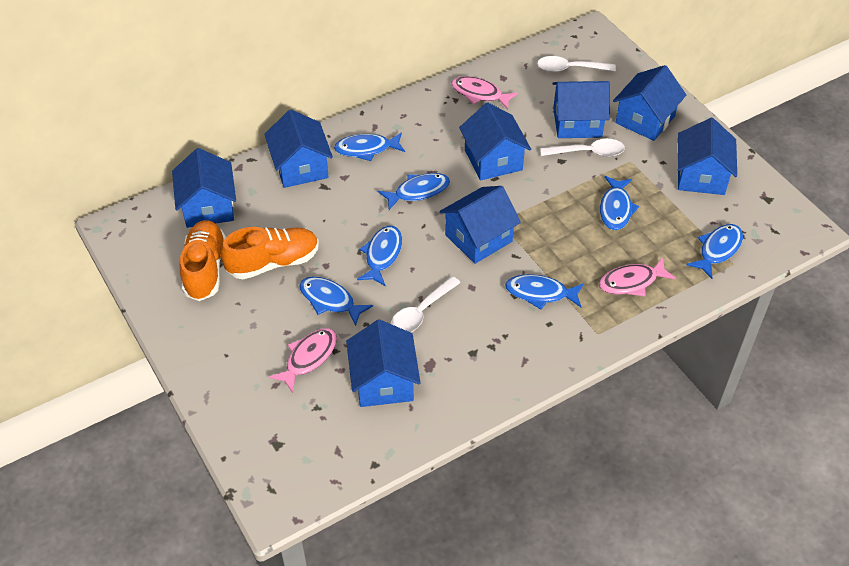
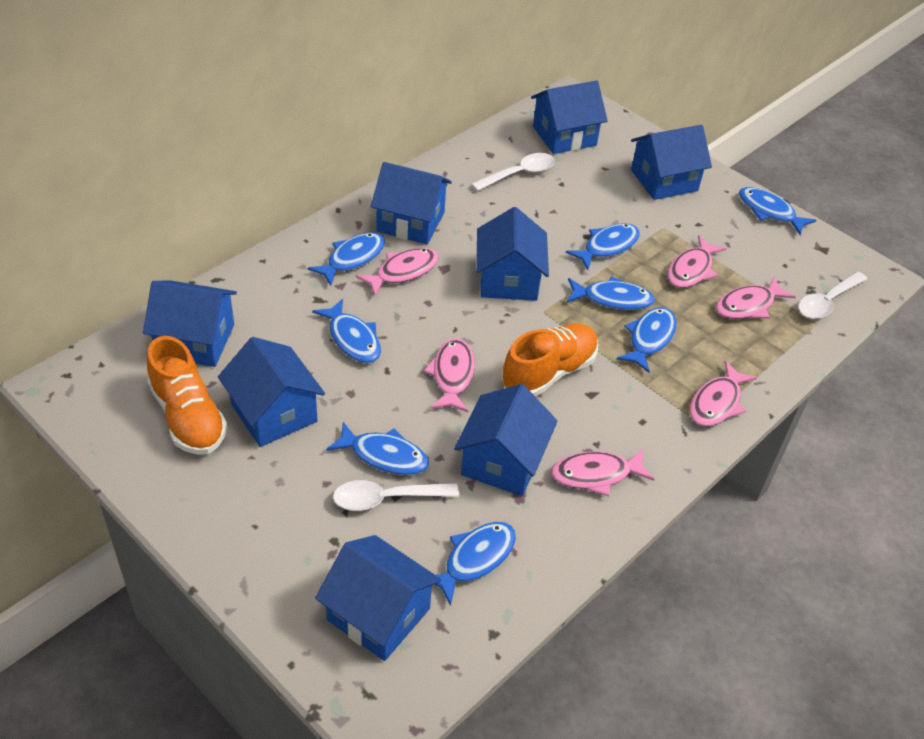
blue fish: 7 -> 8
pink fish: 3 -> 6

